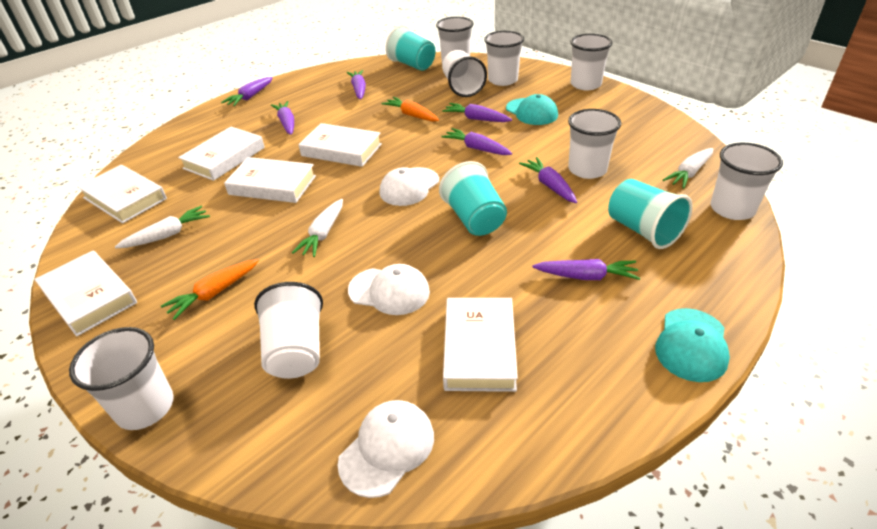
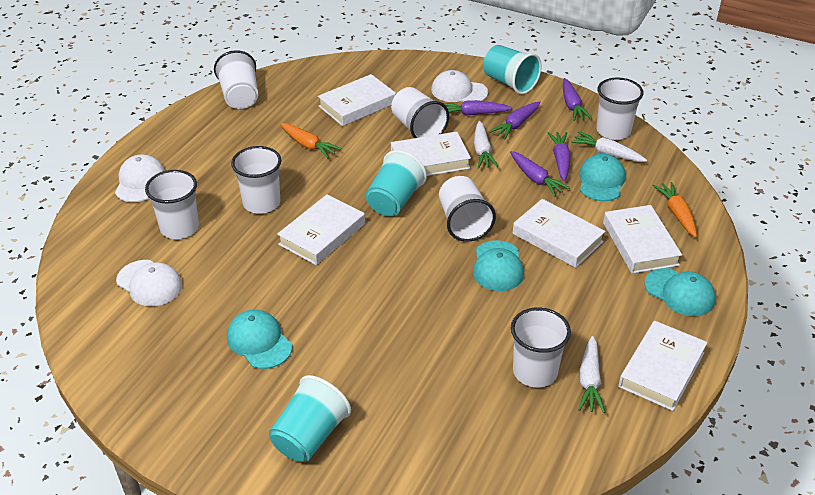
purple carrot: 7 -> 5
turquoise cap: 2 -> 4
white cup: 8 -> 7

